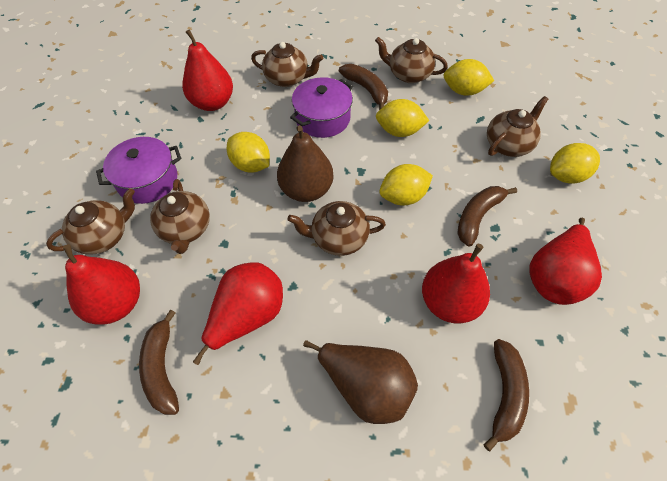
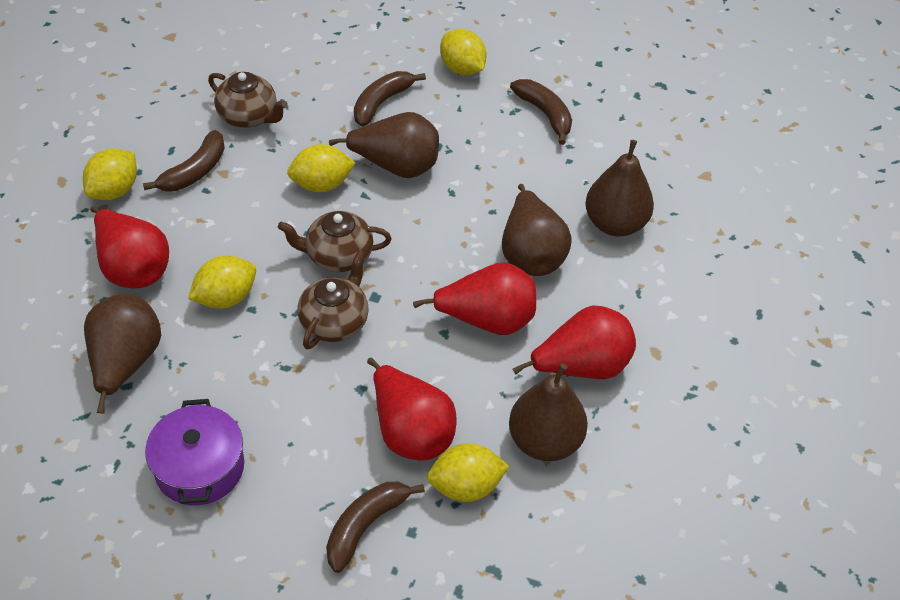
brown pear: 2 -> 5
brown teapot: 6 -> 3
purple pot: 2 -> 1
red pear: 5 -> 4

